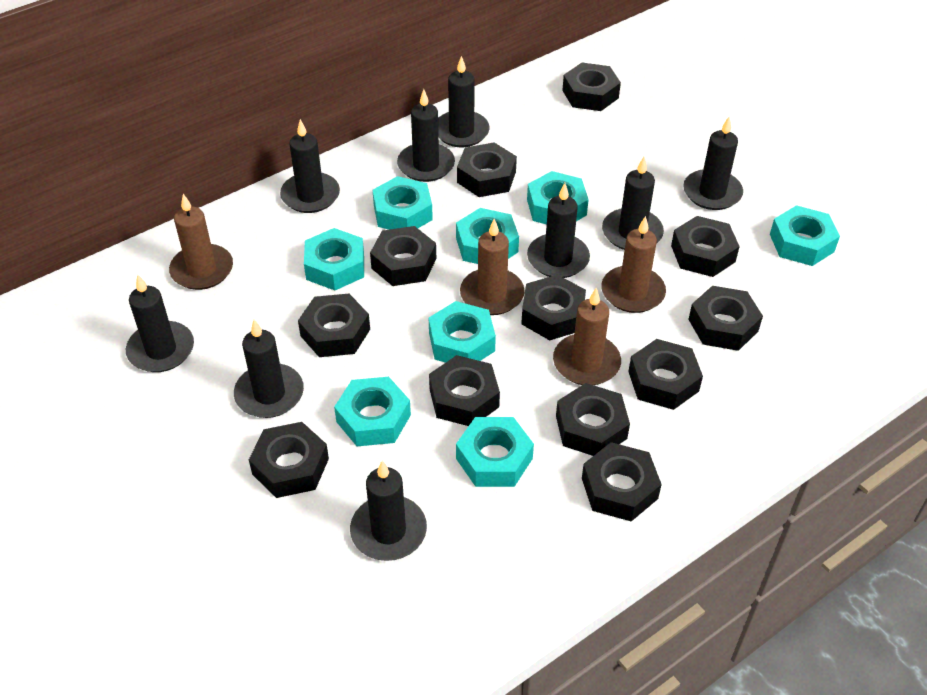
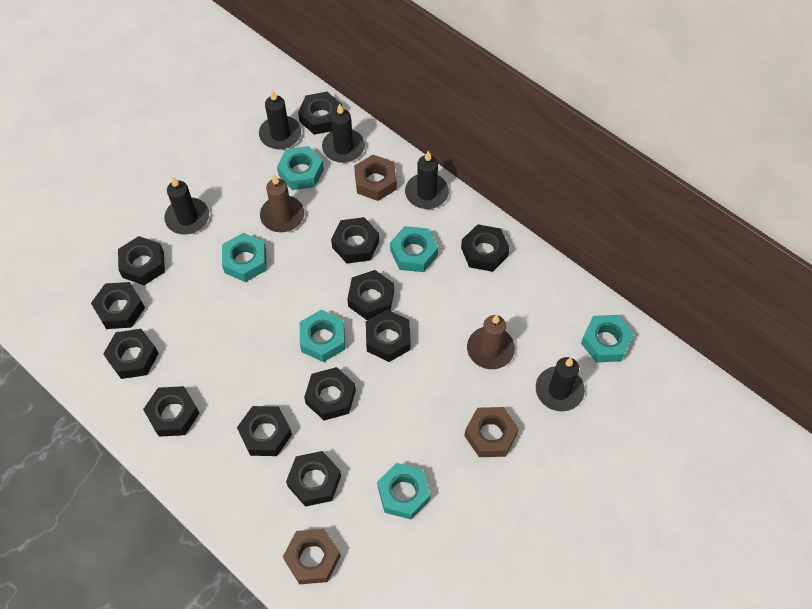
black candle: 9 -> 5
brown candle: 4 -> 2
brown nut: 0 -> 3
turquoise nut: 8 -> 6

